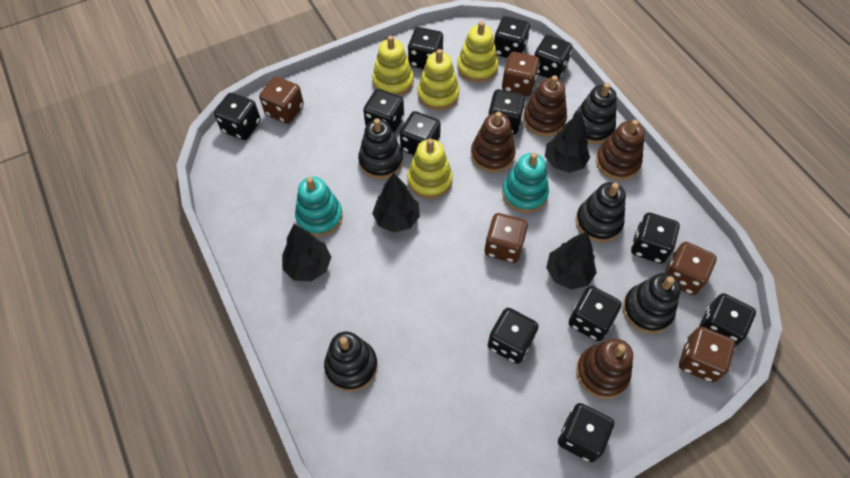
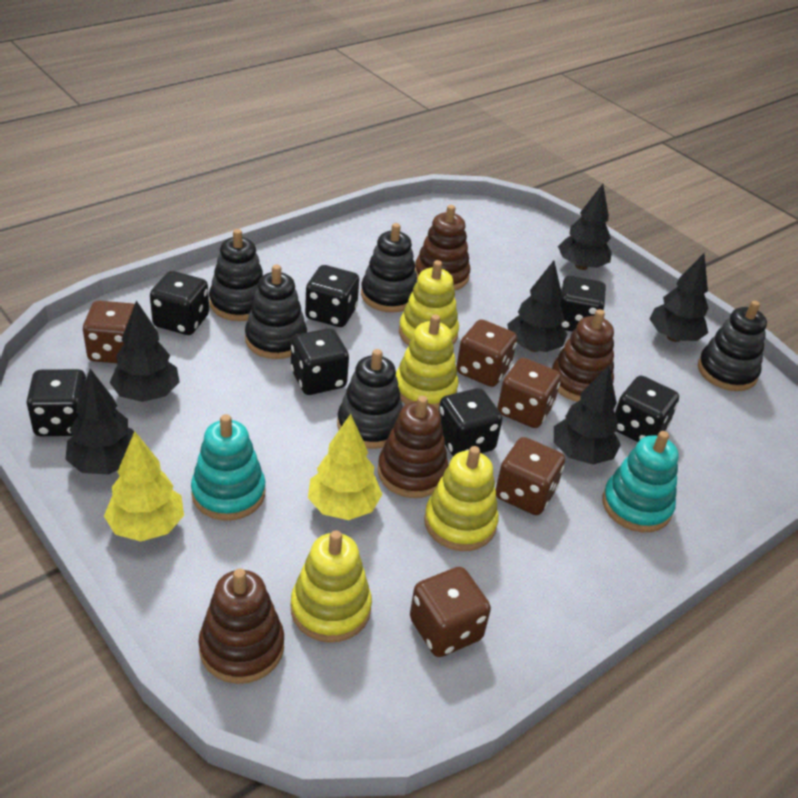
black dice: 12 -> 7
black tree: 4 -> 6
yellow tree: 0 -> 2

